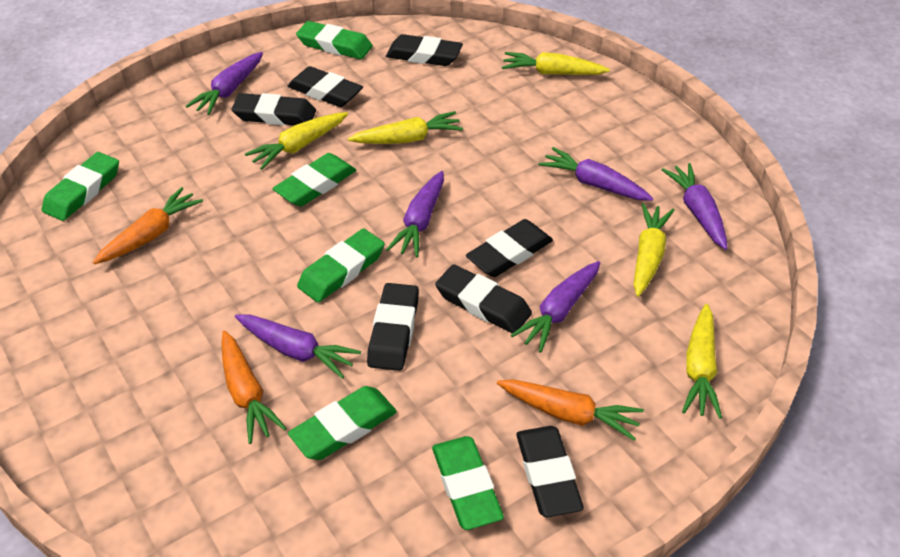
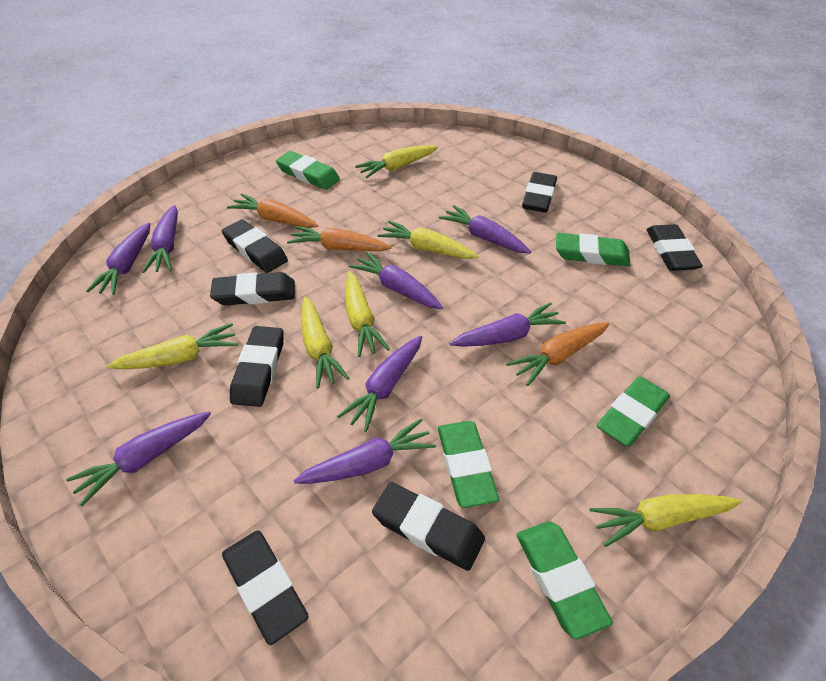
green eraser: 6 -> 5
purple carrot: 6 -> 8
yellow carrot: 5 -> 6

